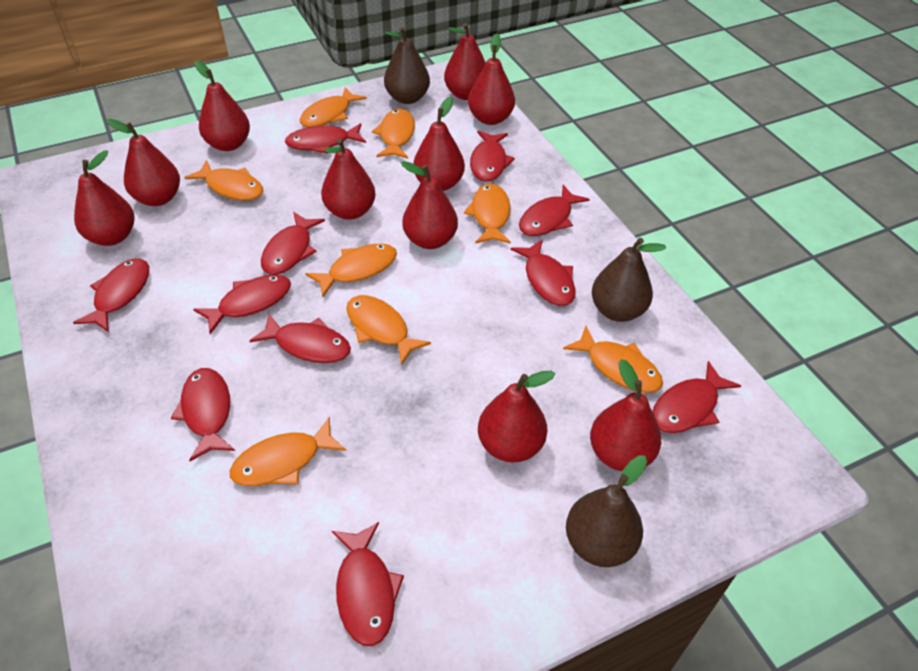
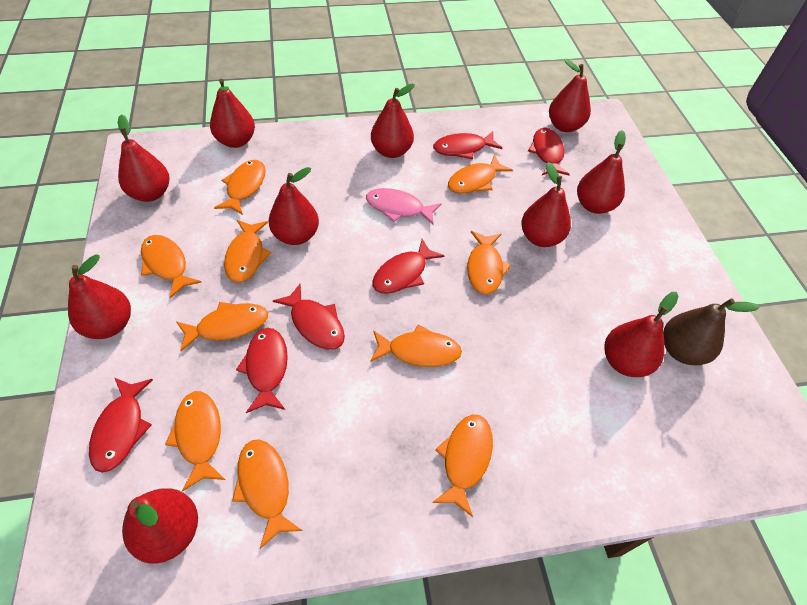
brown pear: 3 -> 1
orange fish: 8 -> 10
pink fish: 0 -> 1
red fish: 11 -> 6

